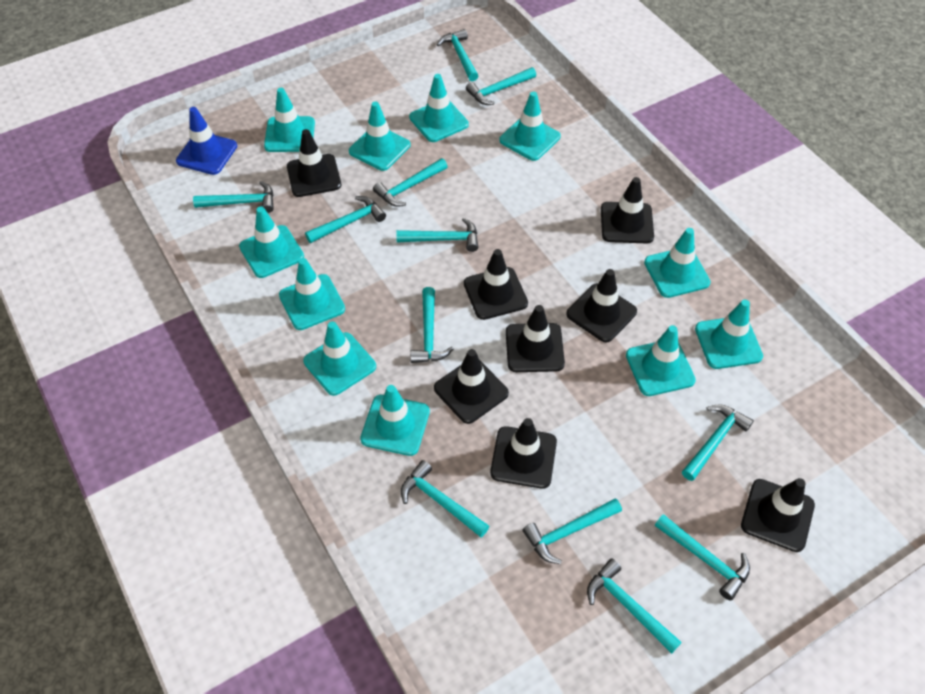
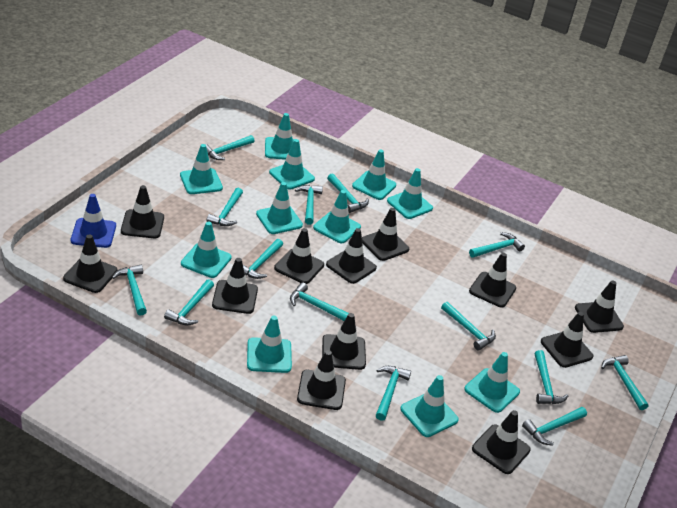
black traffic cone: 8 -> 12
turquoise hammer: 12 -> 14

